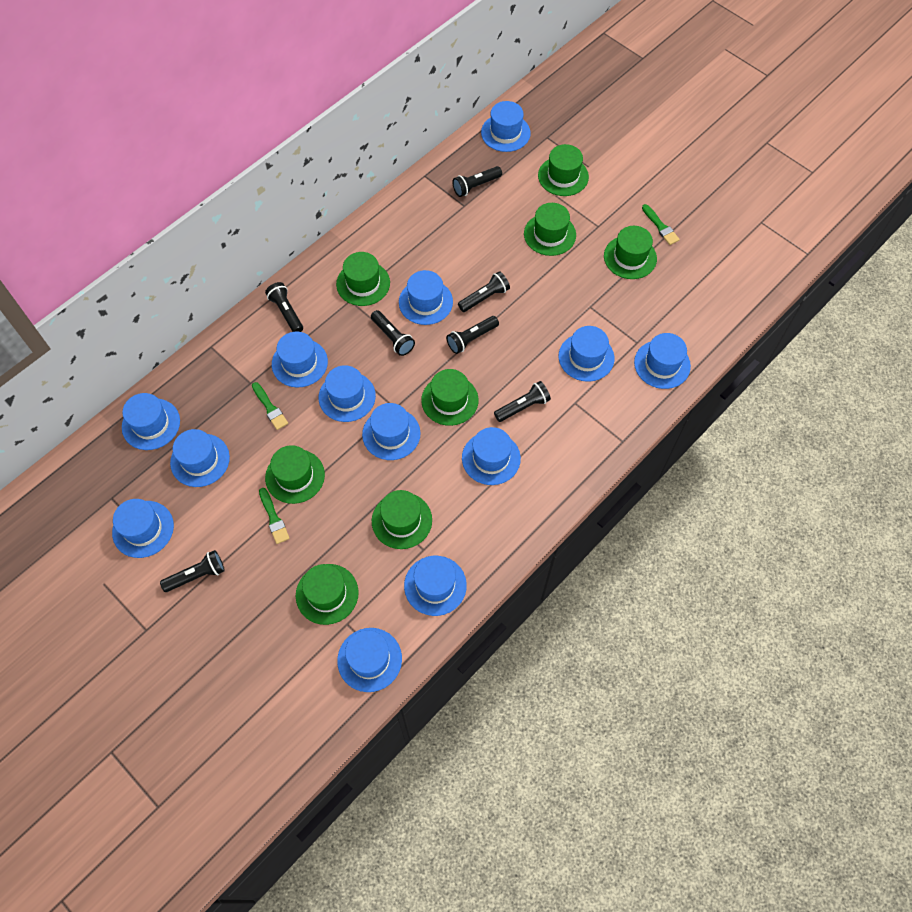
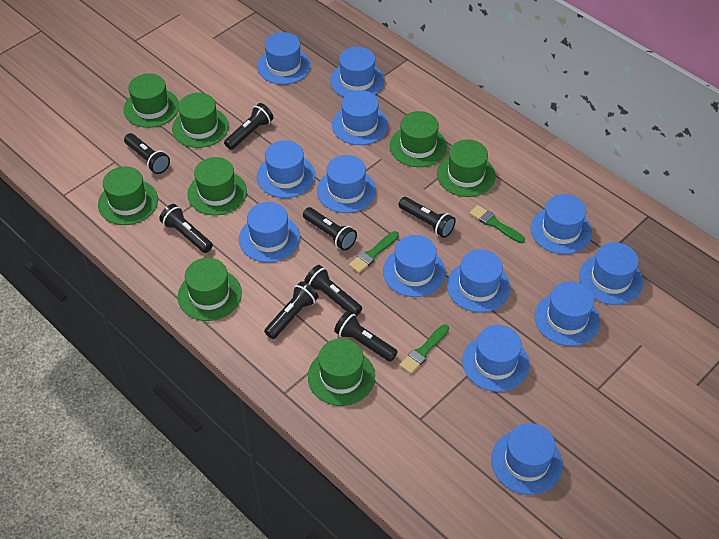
black flashlight: 7 -> 8

